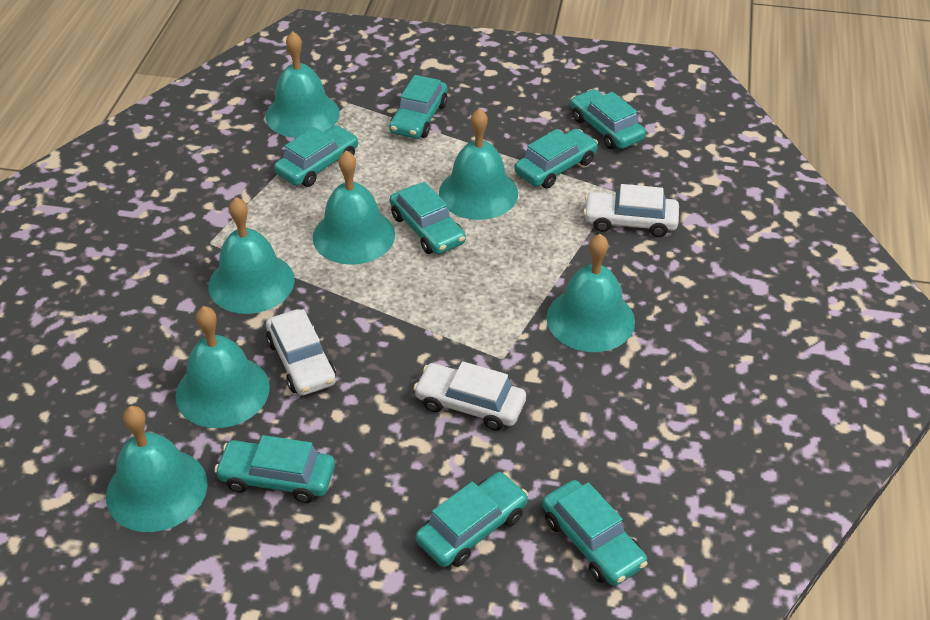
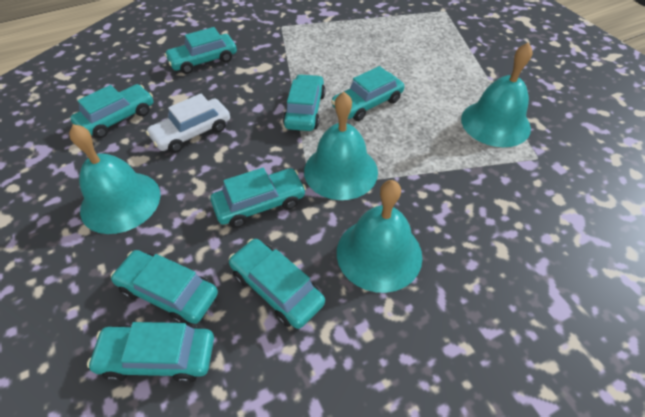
turquoise bell: 7 -> 4
white car: 3 -> 1

